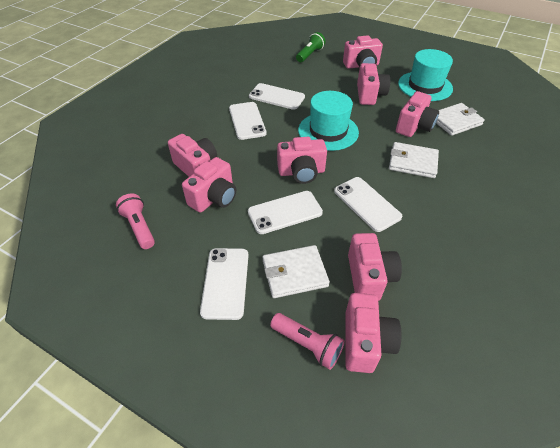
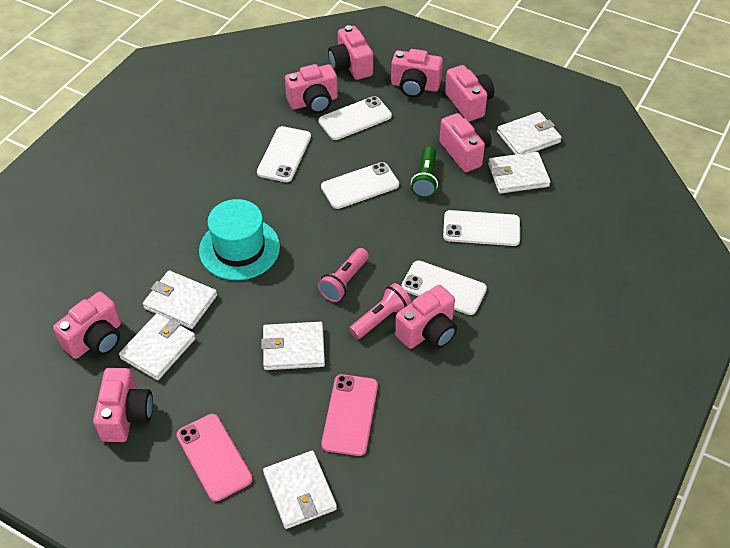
pink phone: 0 -> 2
turquoise hat: 2 -> 1
white wallet: 3 -> 6

